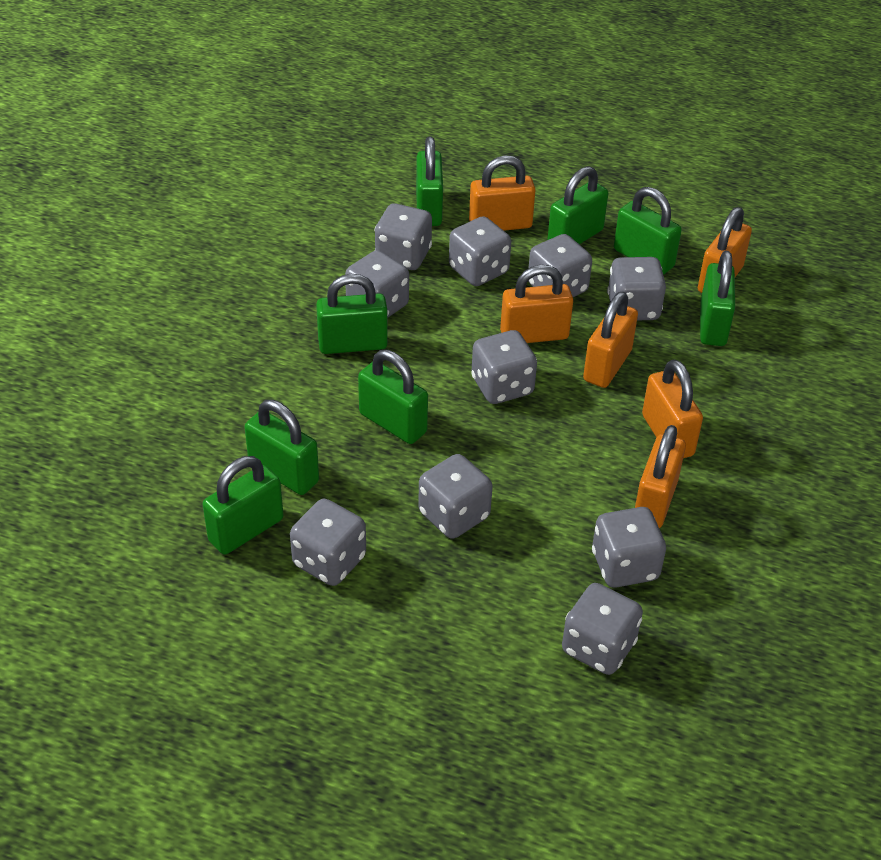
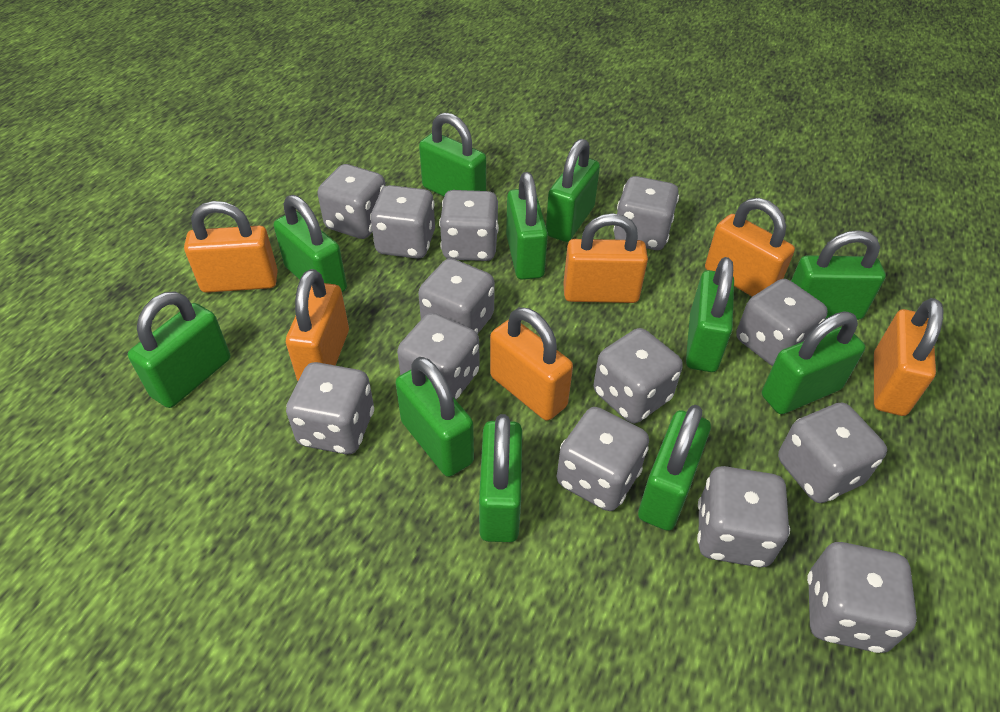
green padlock: 8 -> 11
grey dice: 10 -> 13

